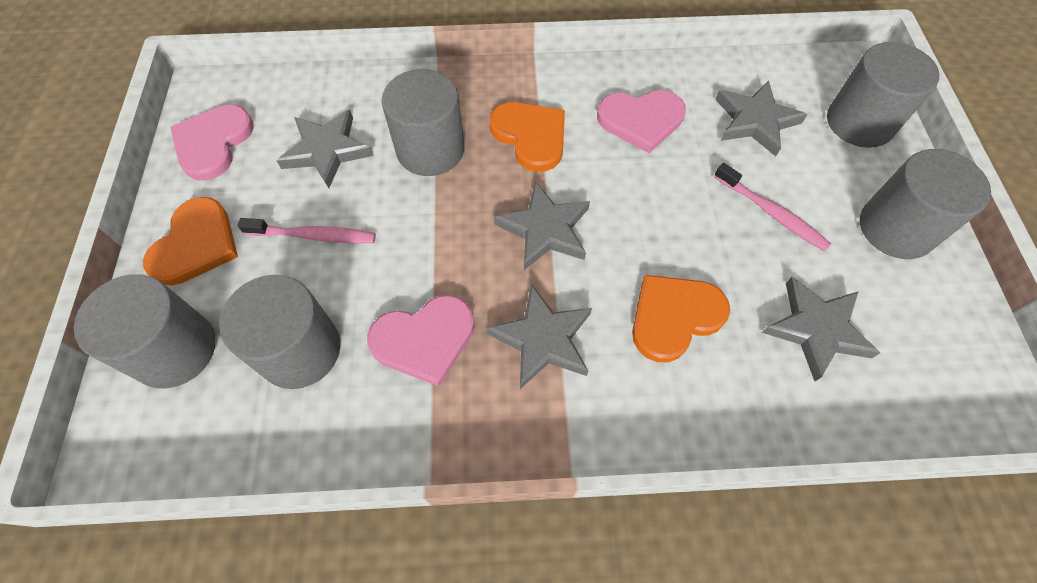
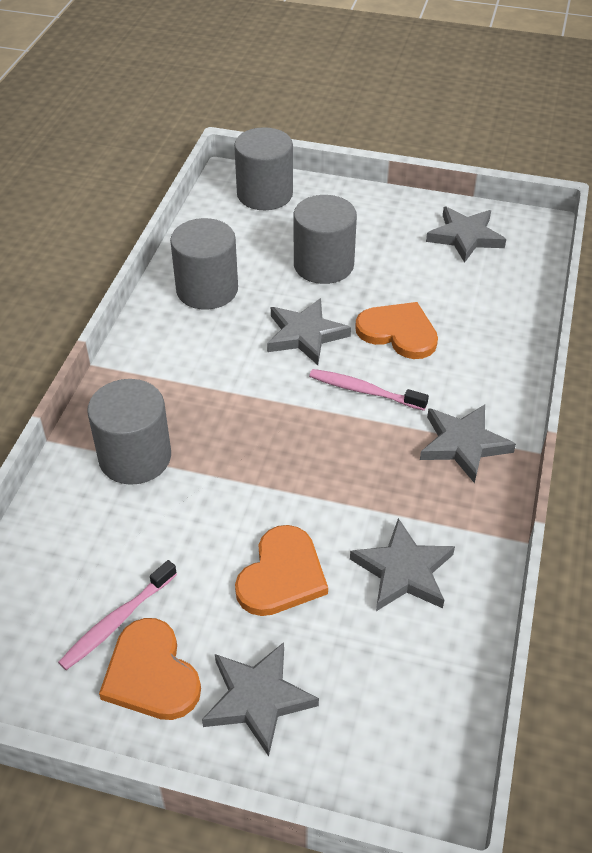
grey cylinder: 5 -> 4
pink heart: 3 -> 0

